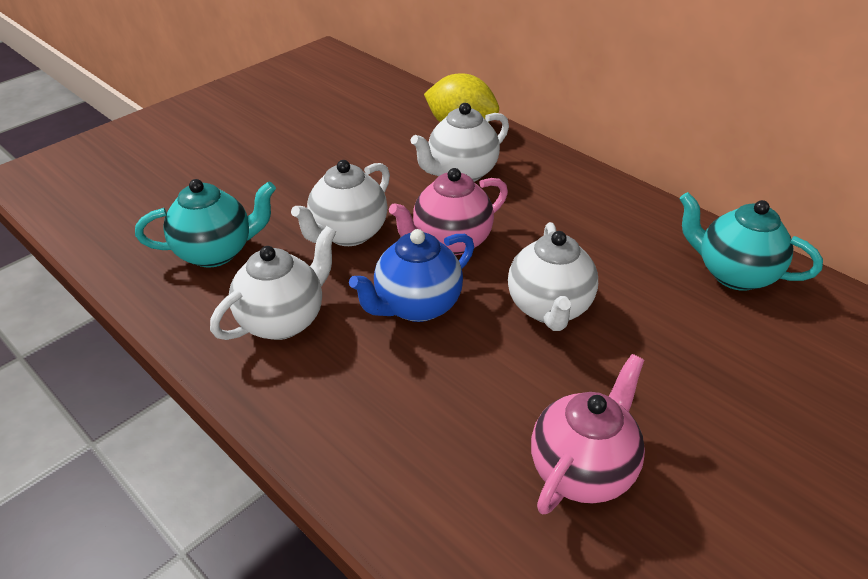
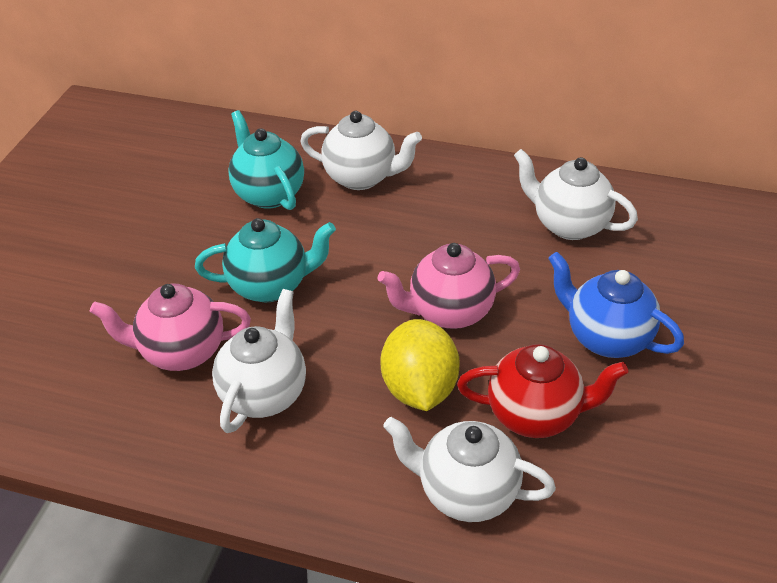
red teapot: 0 -> 1

